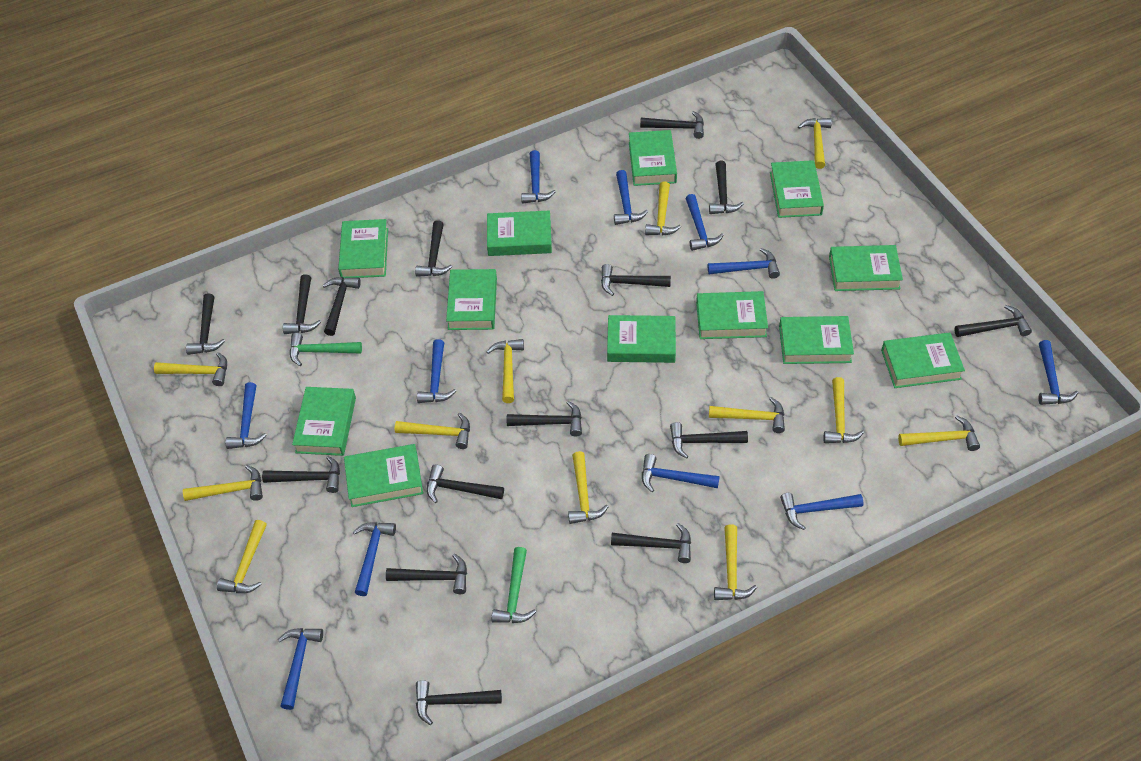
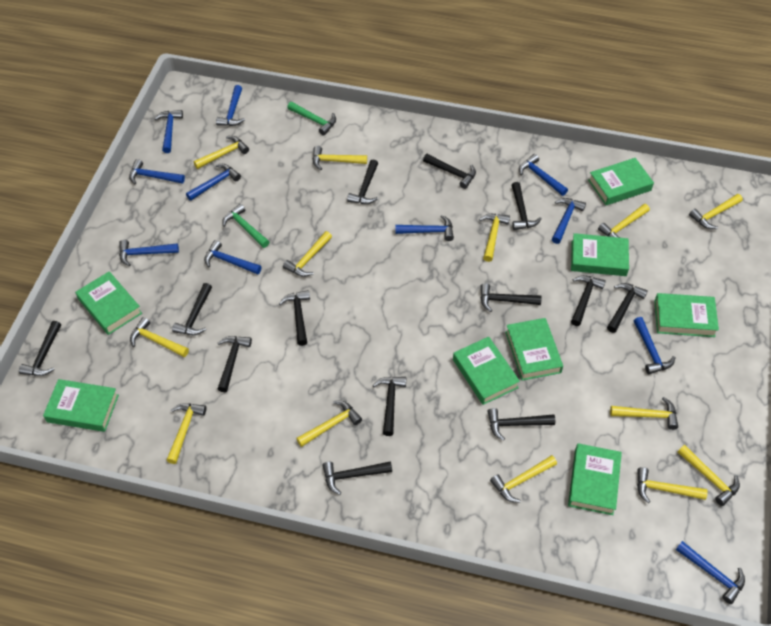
black hammer: 15 -> 13
green book: 12 -> 8
yellow hammer: 12 -> 13

